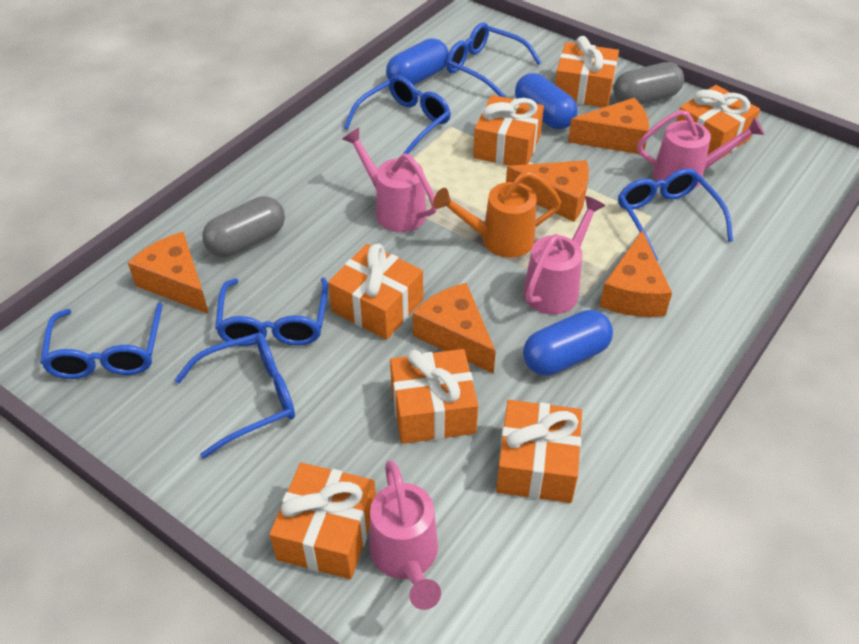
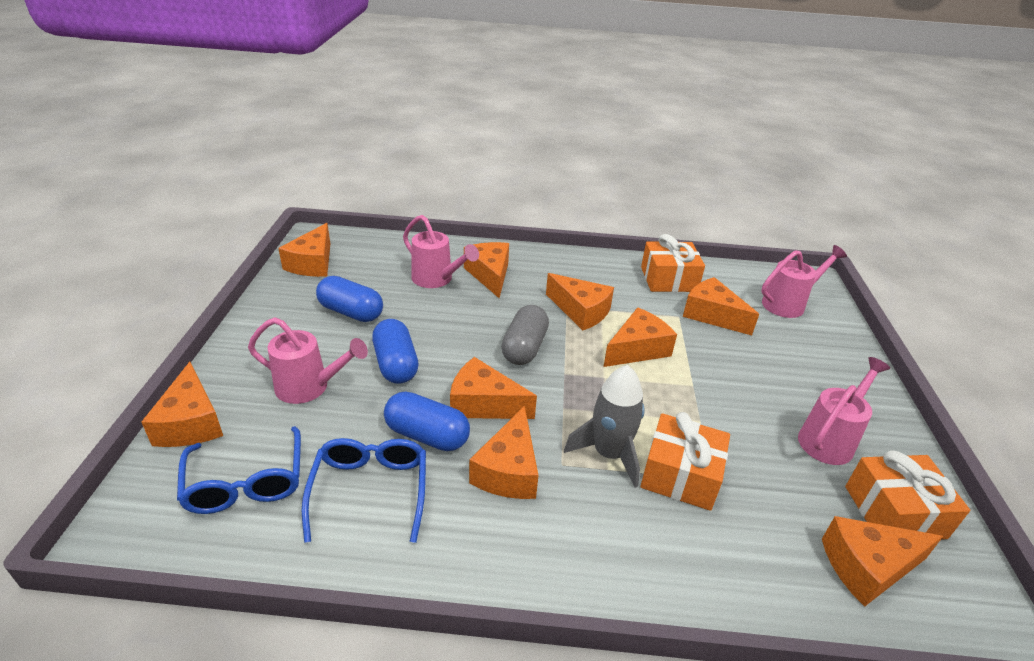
blue glasses: 6 -> 2
grey capsule: 2 -> 1
grey rocket: 0 -> 1
orange cheese: 5 -> 9
orange gift: 7 -> 3
orange watering can: 1 -> 0

